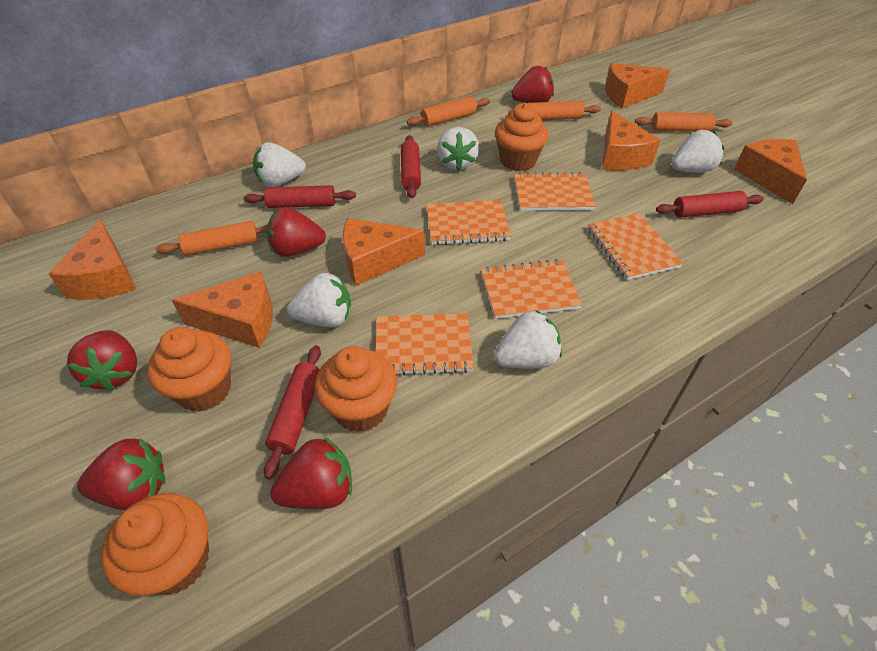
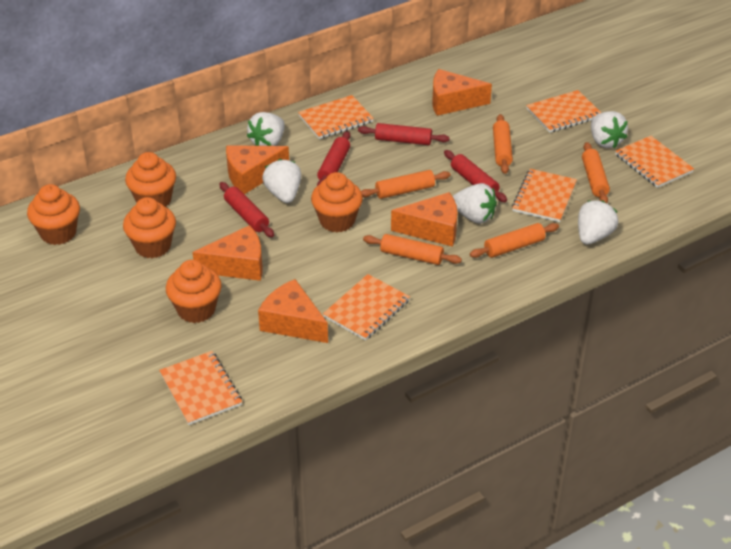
orange cheese: 6 -> 5
orange cupcake: 4 -> 5
orange notebook: 5 -> 6
orange rolling pin: 4 -> 5
red strawberry: 5 -> 0

